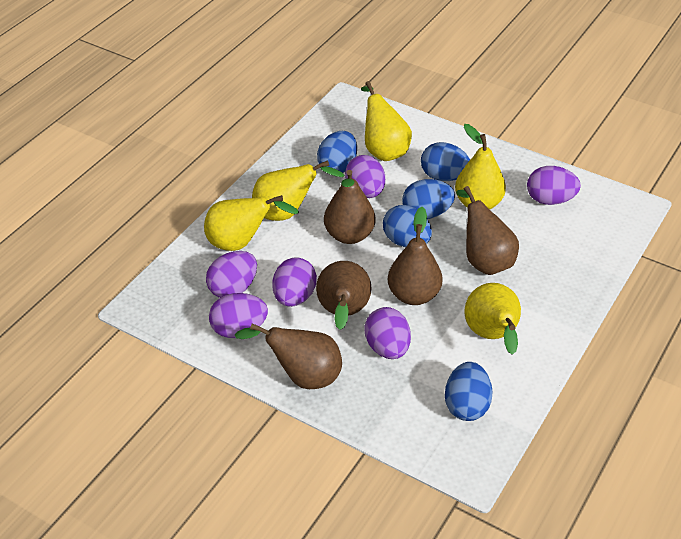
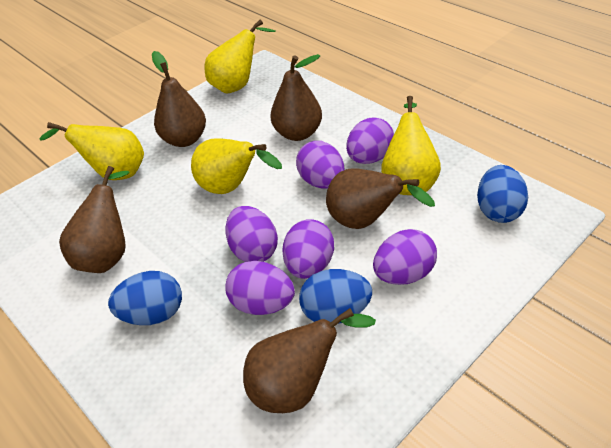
blue egg: 5 -> 3
yellow pear: 5 -> 4

